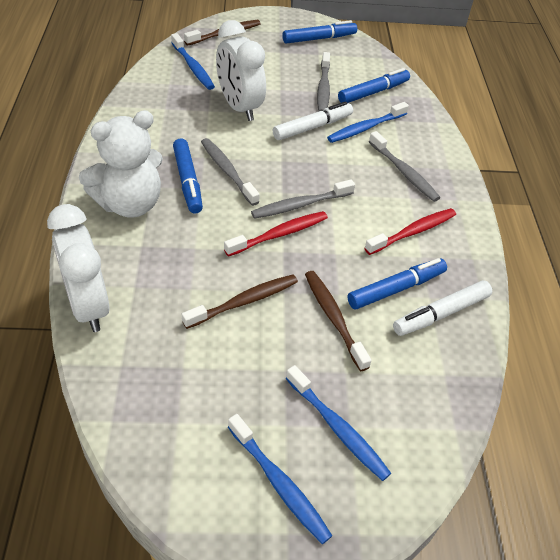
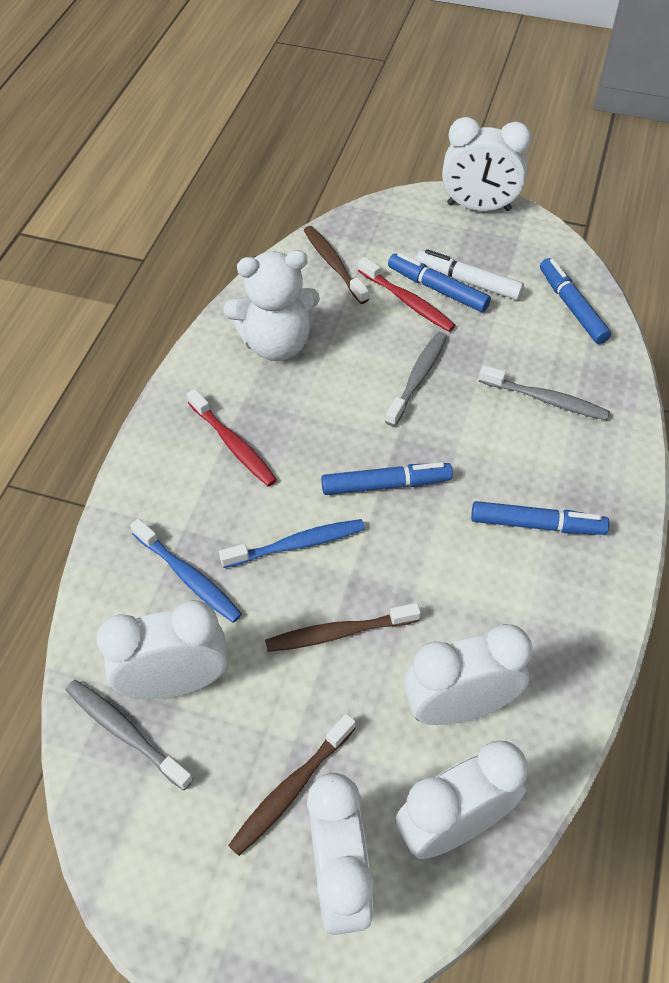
blue toothbrush: 4 -> 2
grey toothbrush: 4 -> 3
white clock: 2 -> 5
white marker: 2 -> 1

